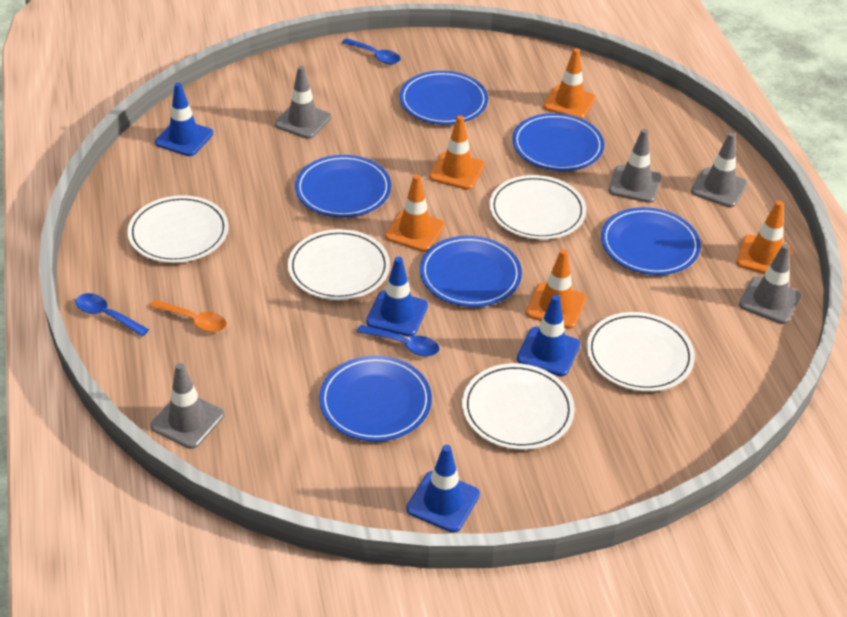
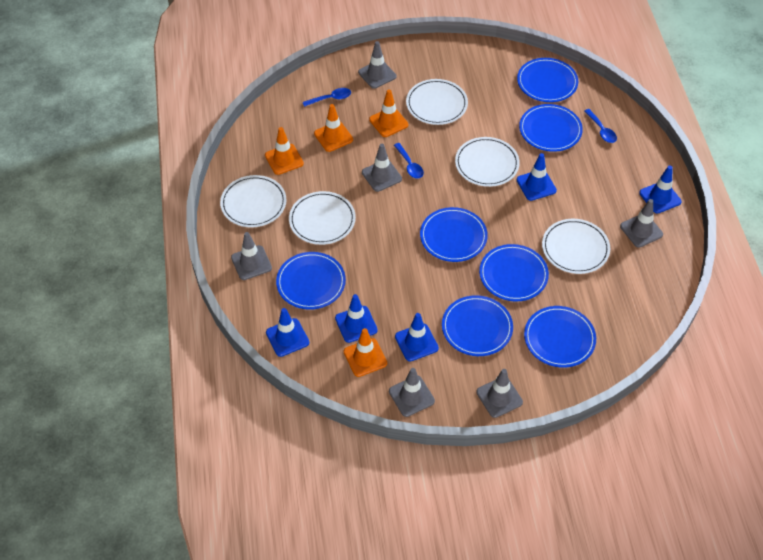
blue plate: 6 -> 7
blue traffic cone: 4 -> 5
grey traffic cone: 5 -> 6
orange spoon: 1 -> 0
orange traffic cone: 5 -> 4

